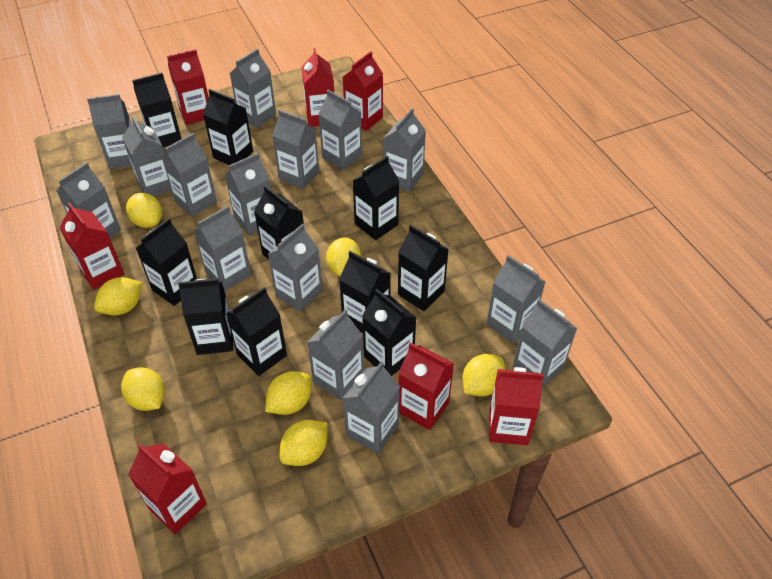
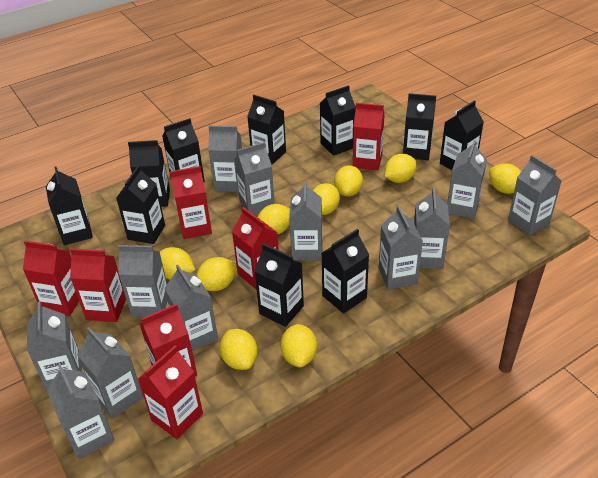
grey carton: 15 -> 12
yellow lemon: 7 -> 9

